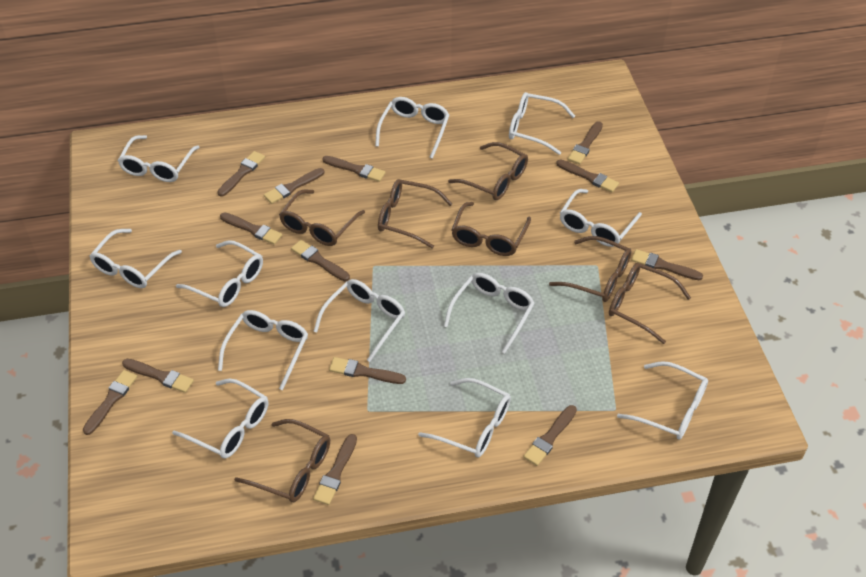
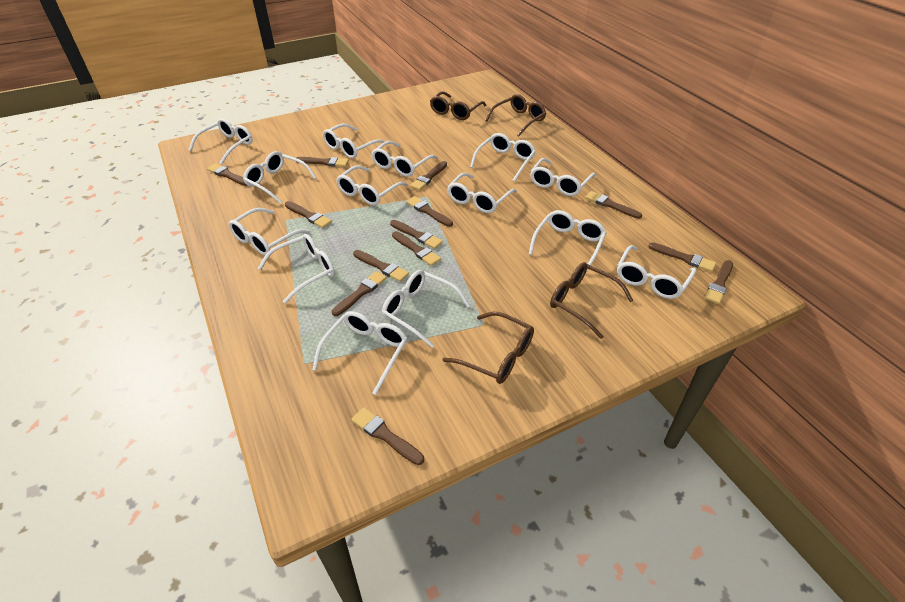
brown glasses: 7 -> 4
white glasses: 12 -> 14

